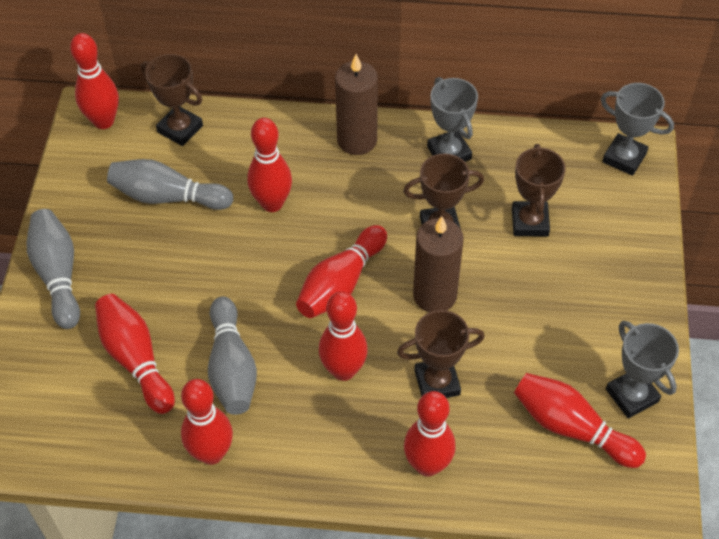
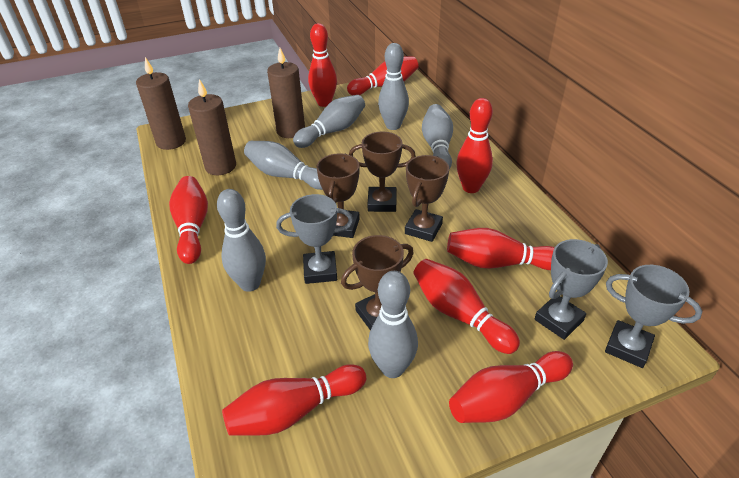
brown candle: 2 -> 3
grey bowling pin: 3 -> 6

